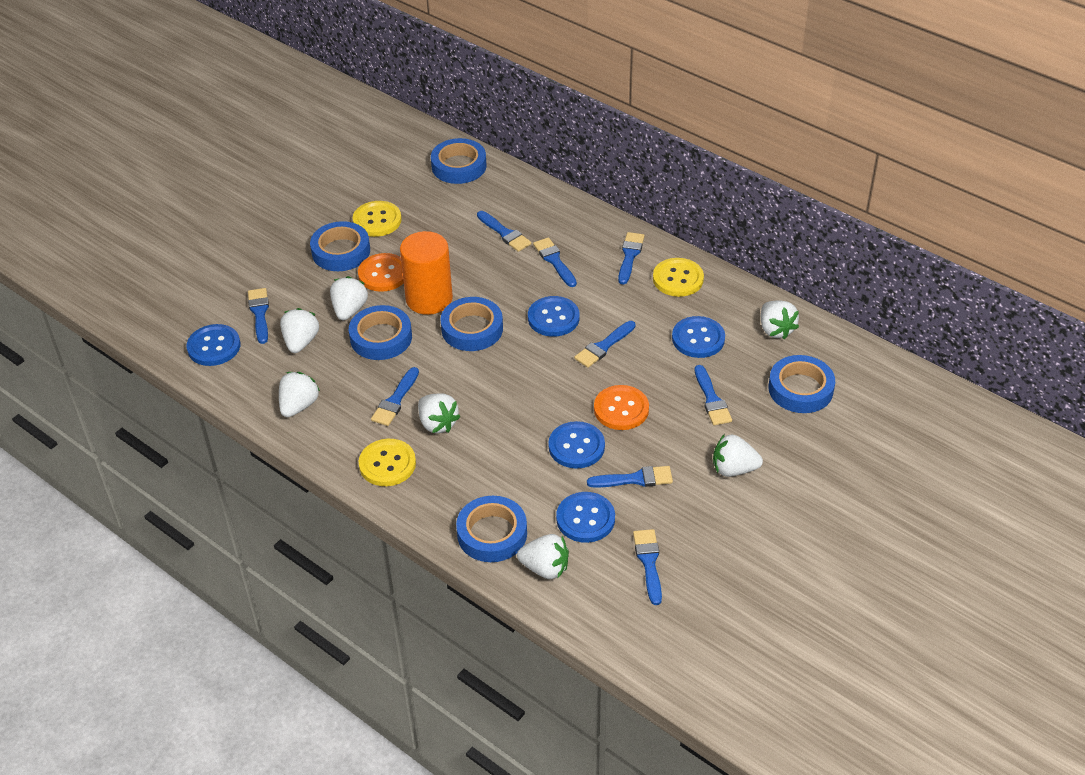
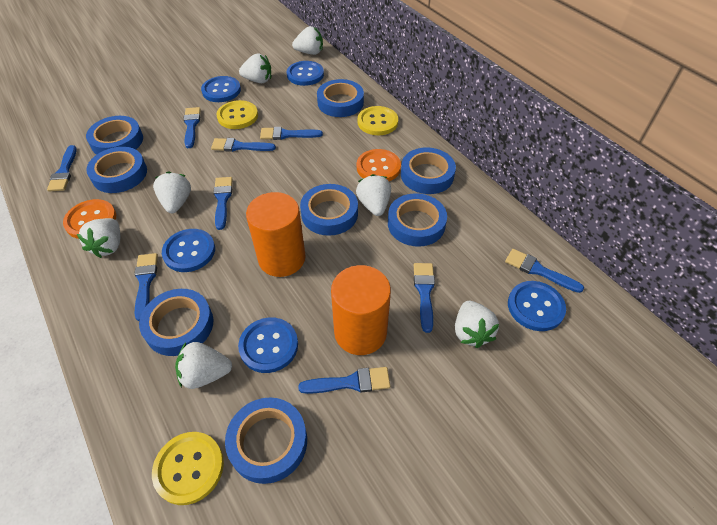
blue tape: 6 -> 8
orange cylinder: 1 -> 2

